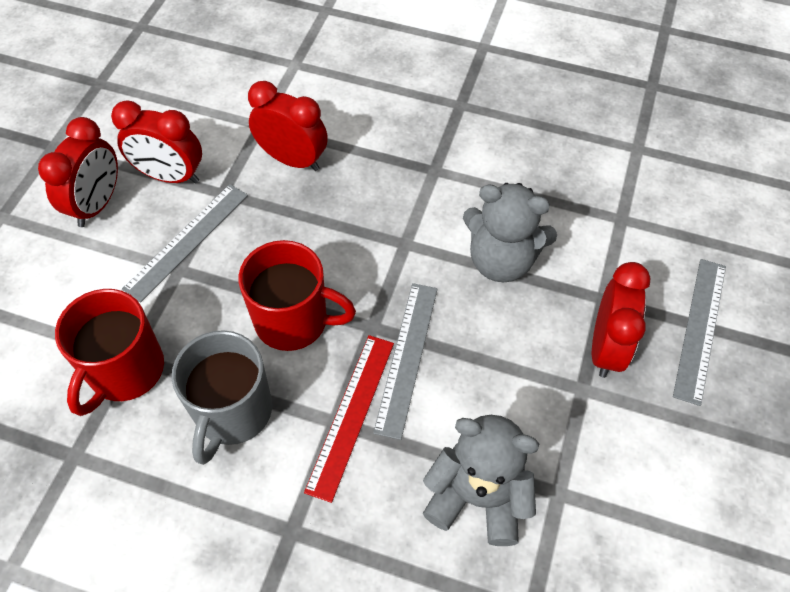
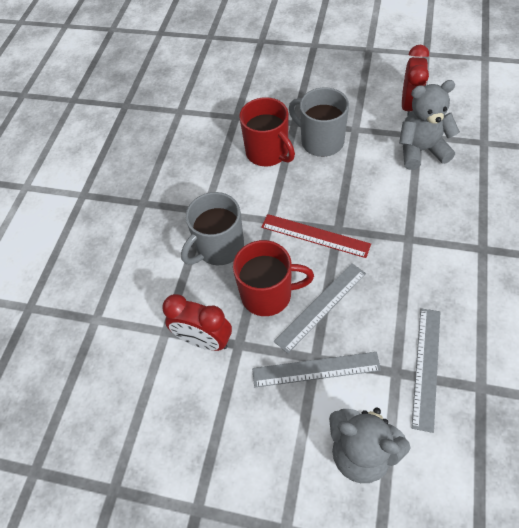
grey mug: 1 -> 2
red clock: 4 -> 2

